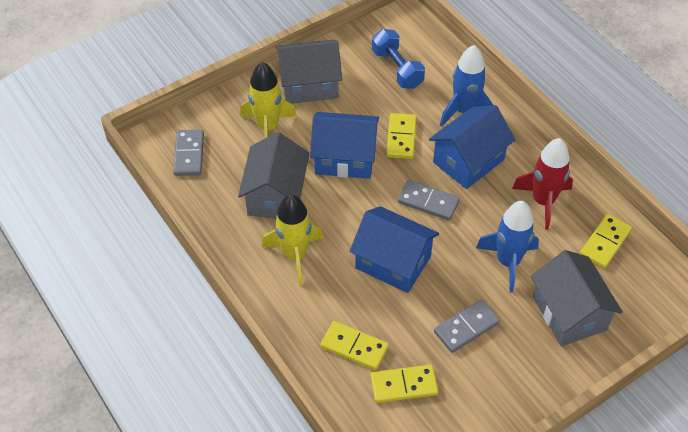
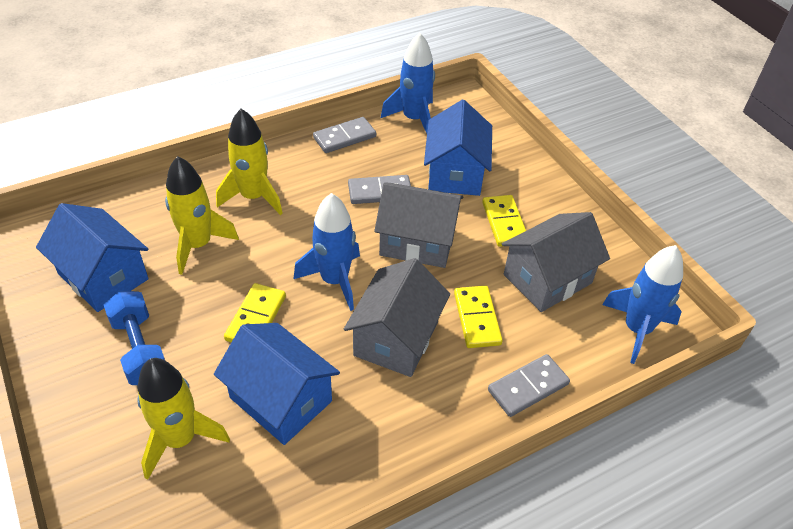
blue rocket: 2 -> 3
red rocket: 1 -> 0
yellow domino: 4 -> 3
yellow rocket: 2 -> 3

